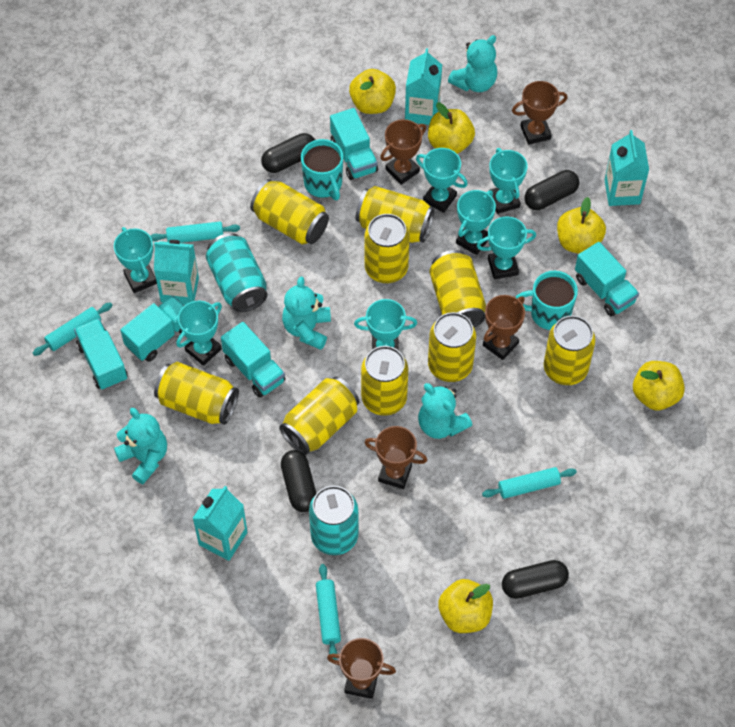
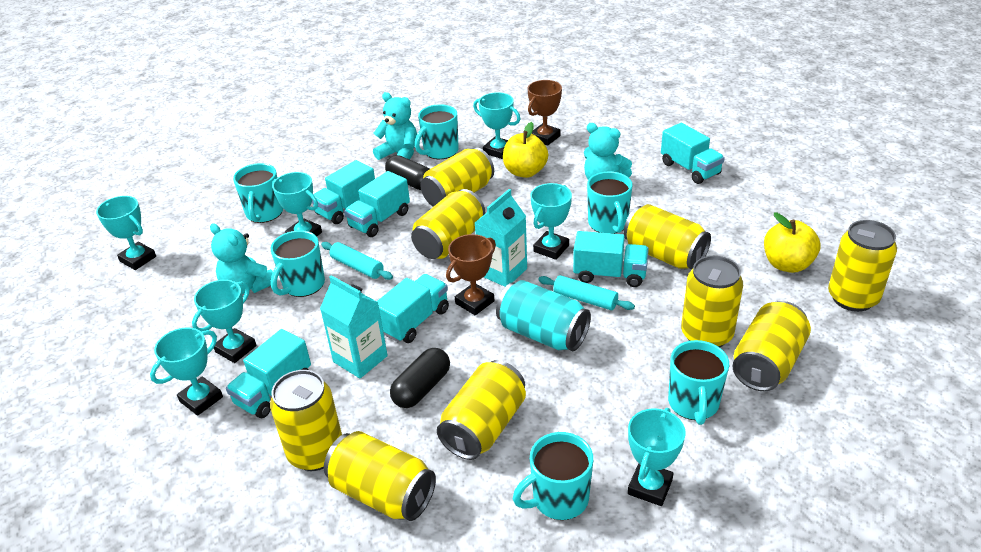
black capsule: 4 -> 2
brown trophy: 5 -> 2
turquoise can: 2 -> 1
turquoise carton: 4 -> 2
turquoise mug: 2 -> 6
turquoise rolling pin: 4 -> 2
turquoise teddy bear: 4 -> 3
turquoise truck: 5 -> 6
yellow apple: 5 -> 2

